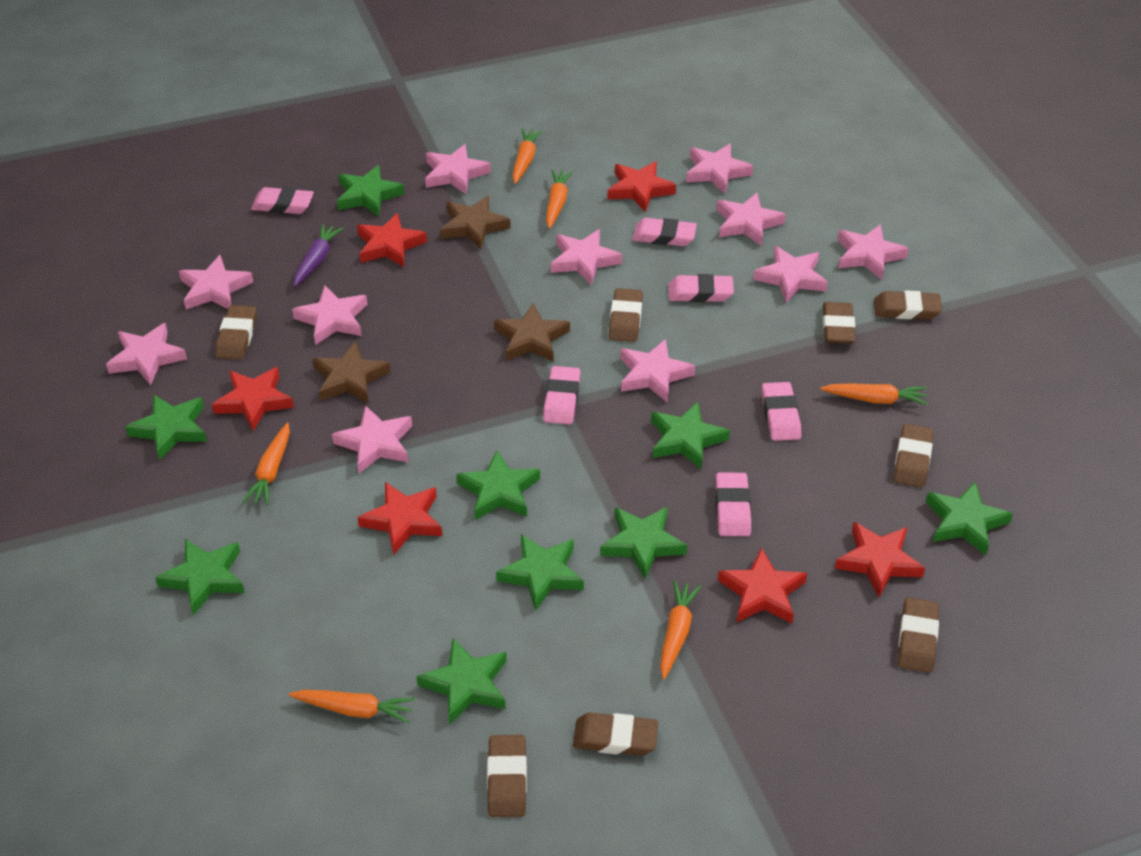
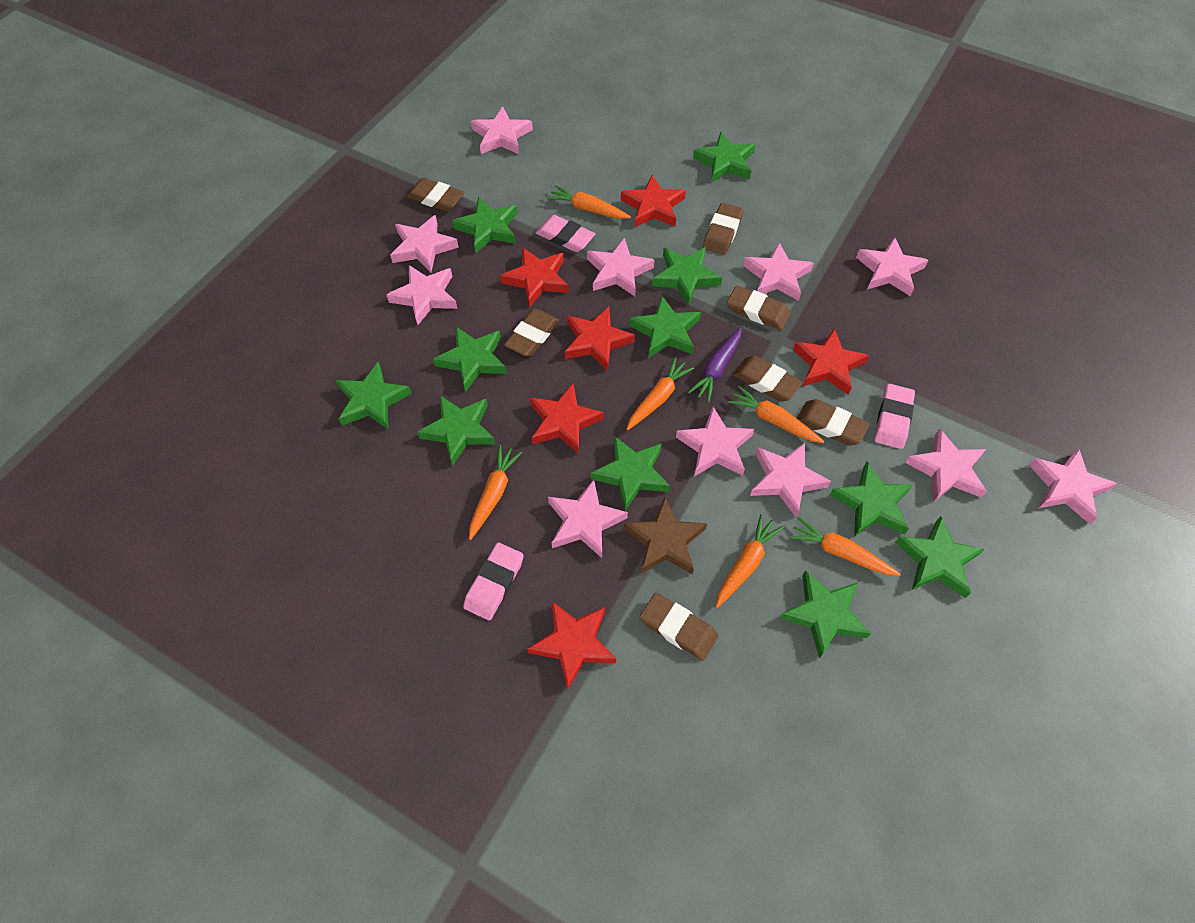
brown eraser: 8 -> 7
brown star: 3 -> 1
green star: 9 -> 11
pink eraser: 6 -> 3

